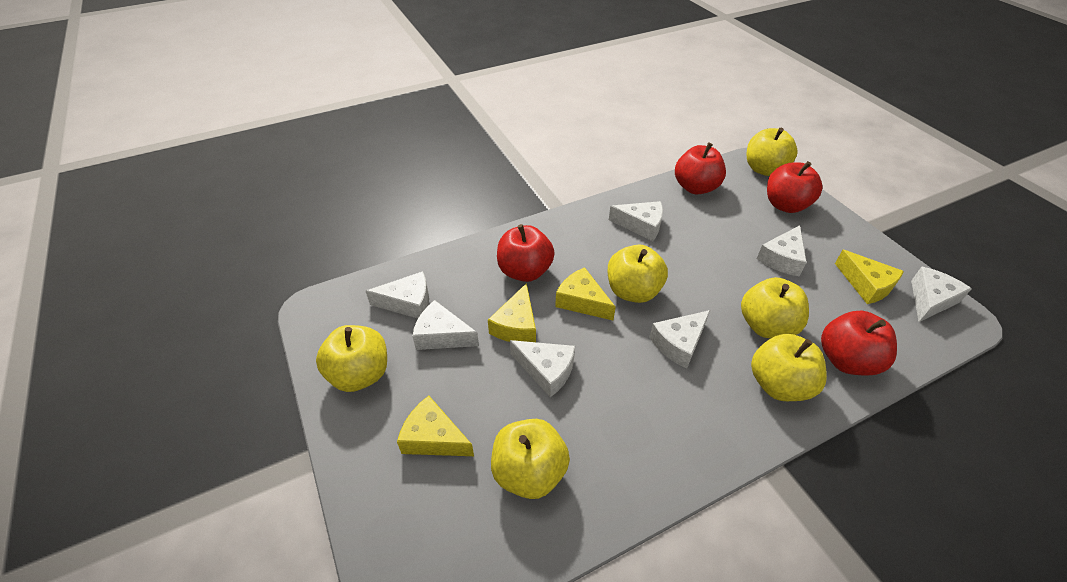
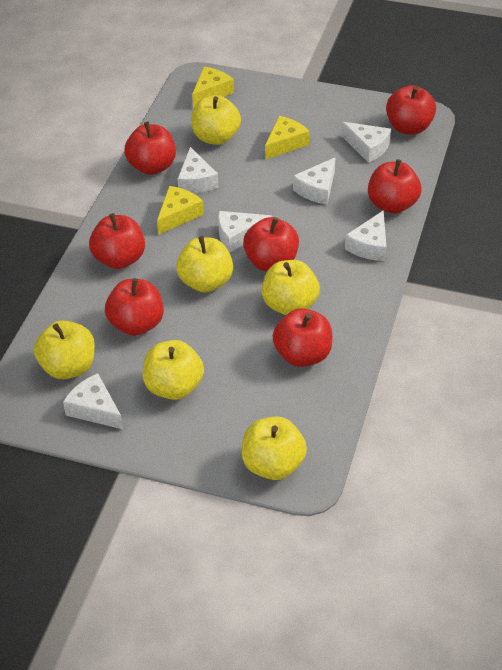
red apple: 4 -> 7
white cheese: 7 -> 6
yellow cheese: 4 -> 3

